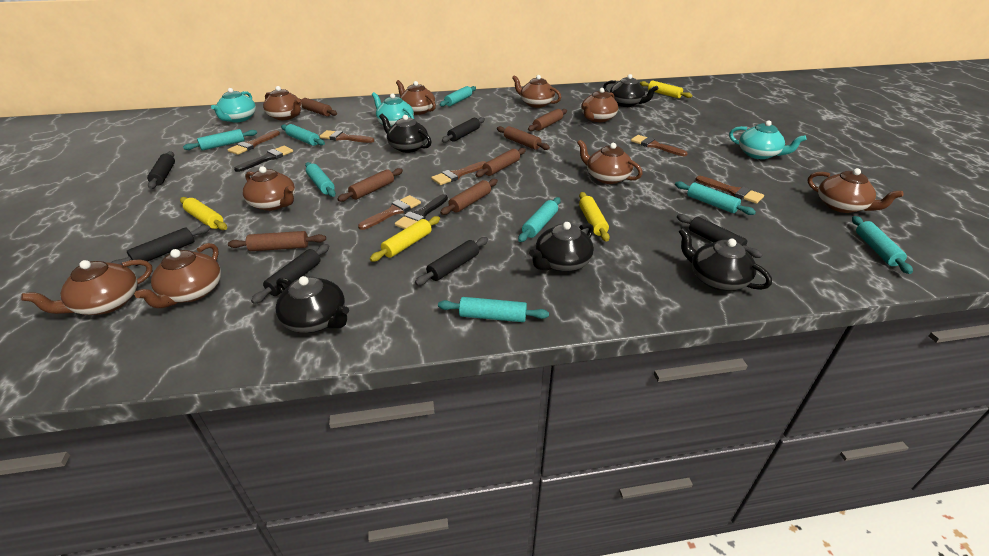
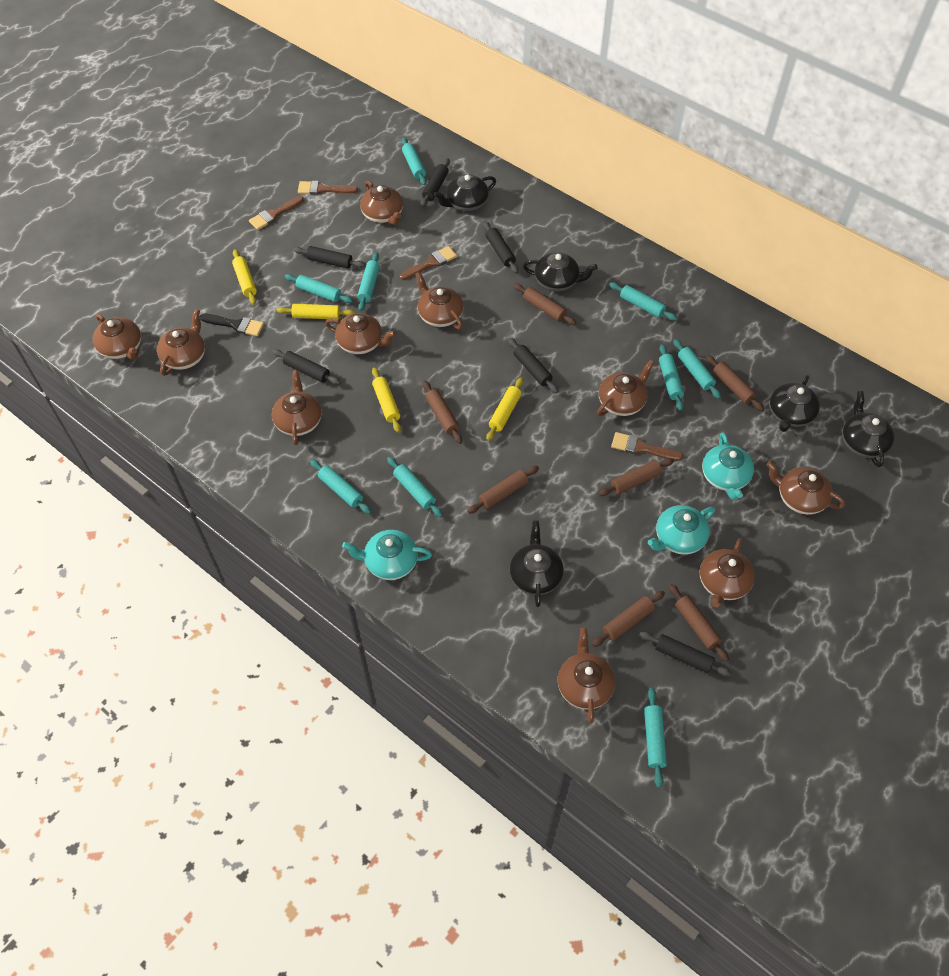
black brush: 2 -> 1
brown brush: 6 -> 4
brown teapot: 9 -> 10
turquoise rolling pin: 8 -> 9

